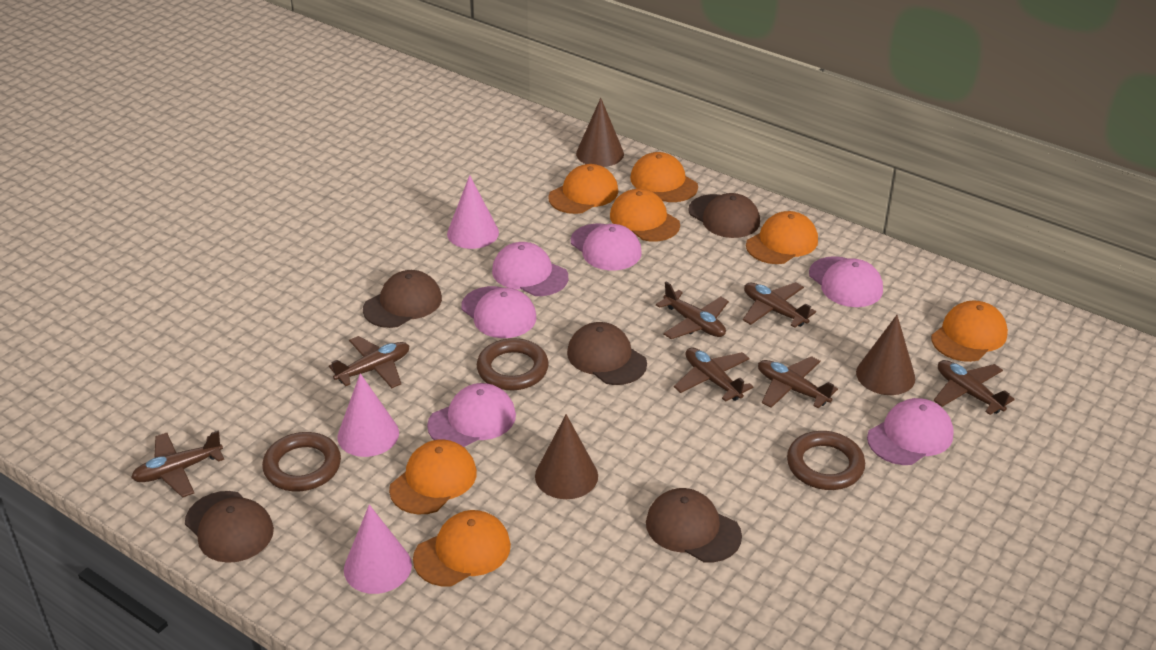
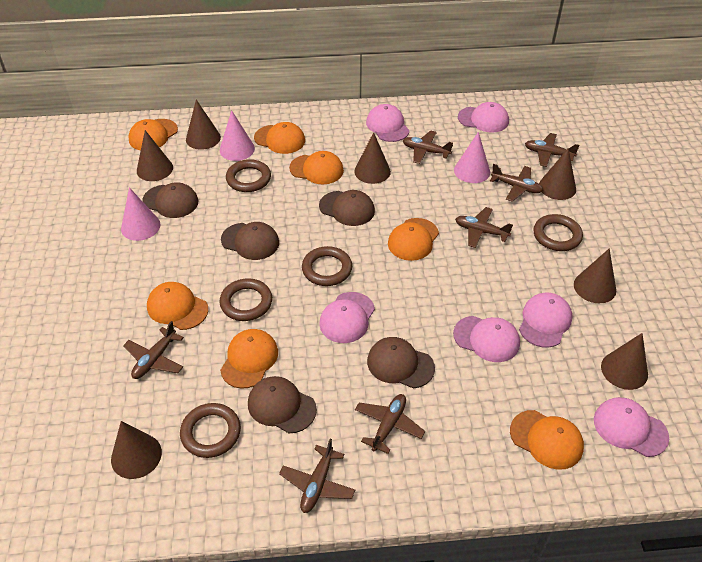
brown cone: 3 -> 7
brown ring: 3 -> 5

